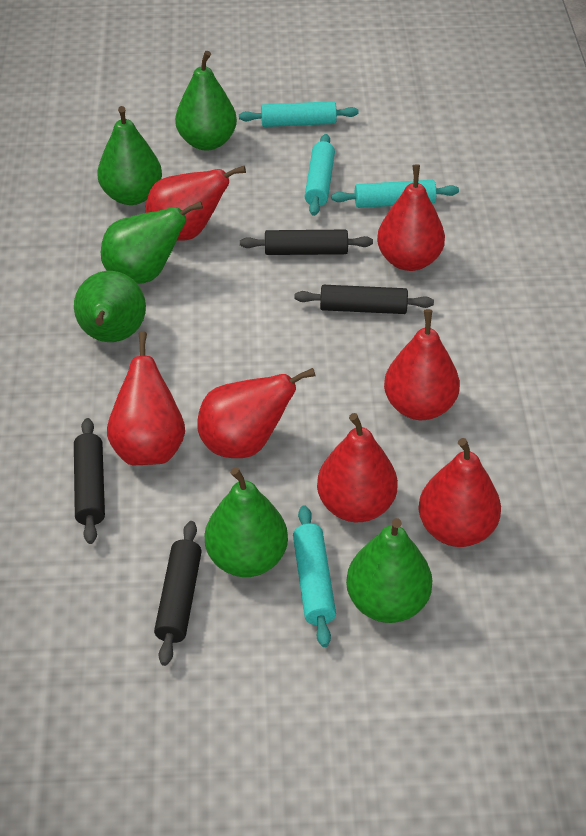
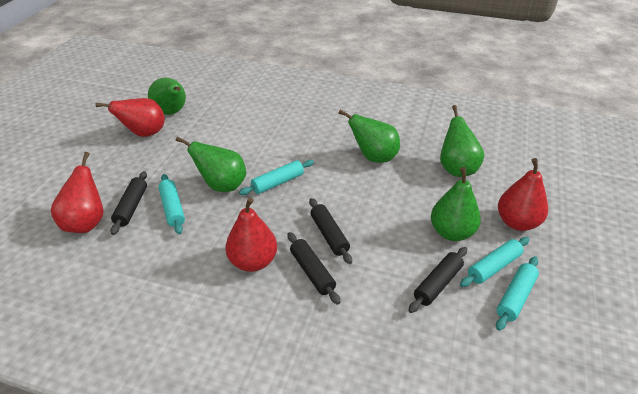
green pear: 6 -> 5
red pear: 7 -> 4

